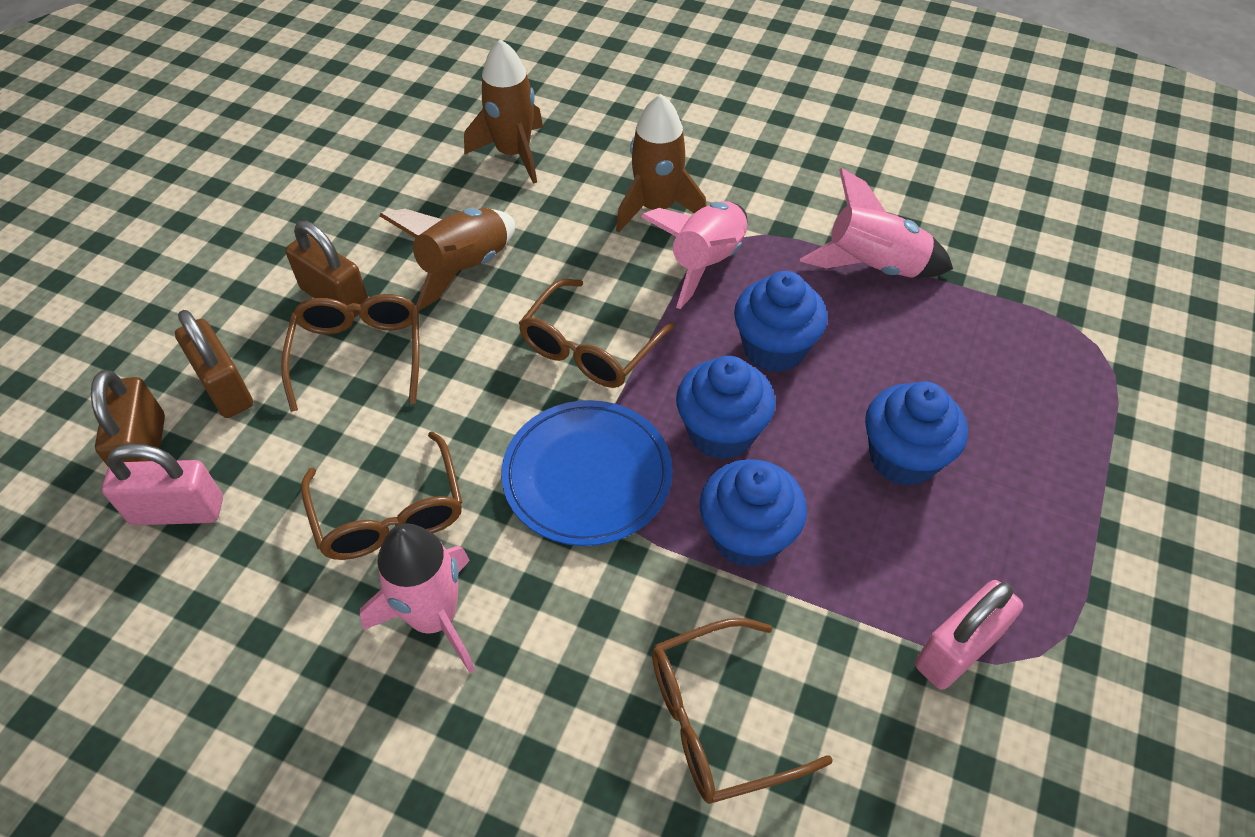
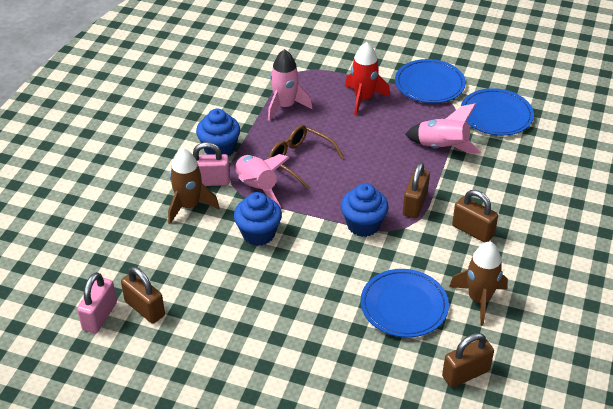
blue cupcake: 4 -> 3
blue plate: 1 -> 3
brown glasses: 4 -> 1
brown padlock: 3 -> 4
brown rocket: 3 -> 2
red rocket: 0 -> 1

